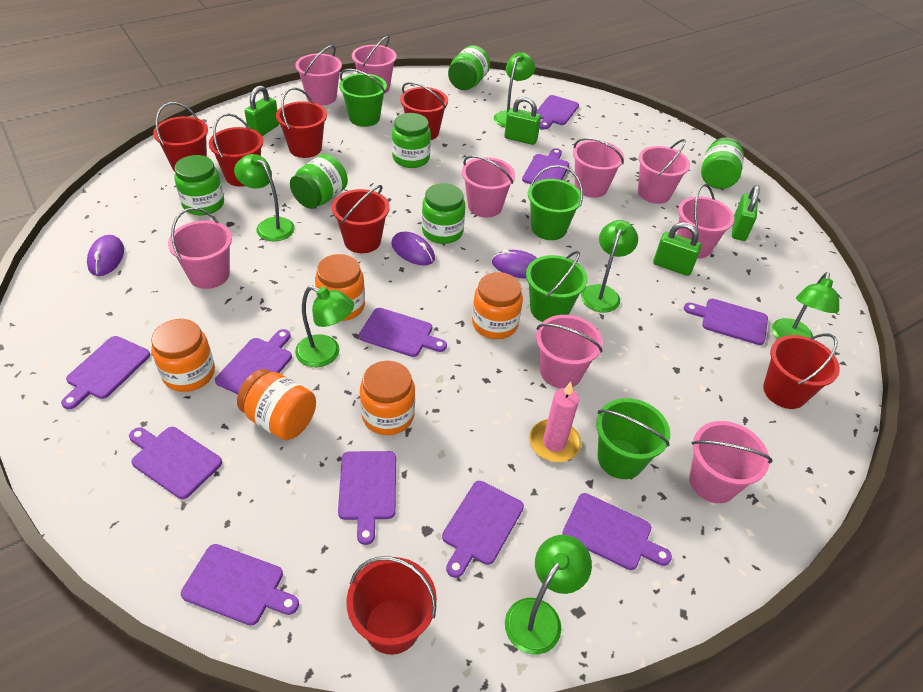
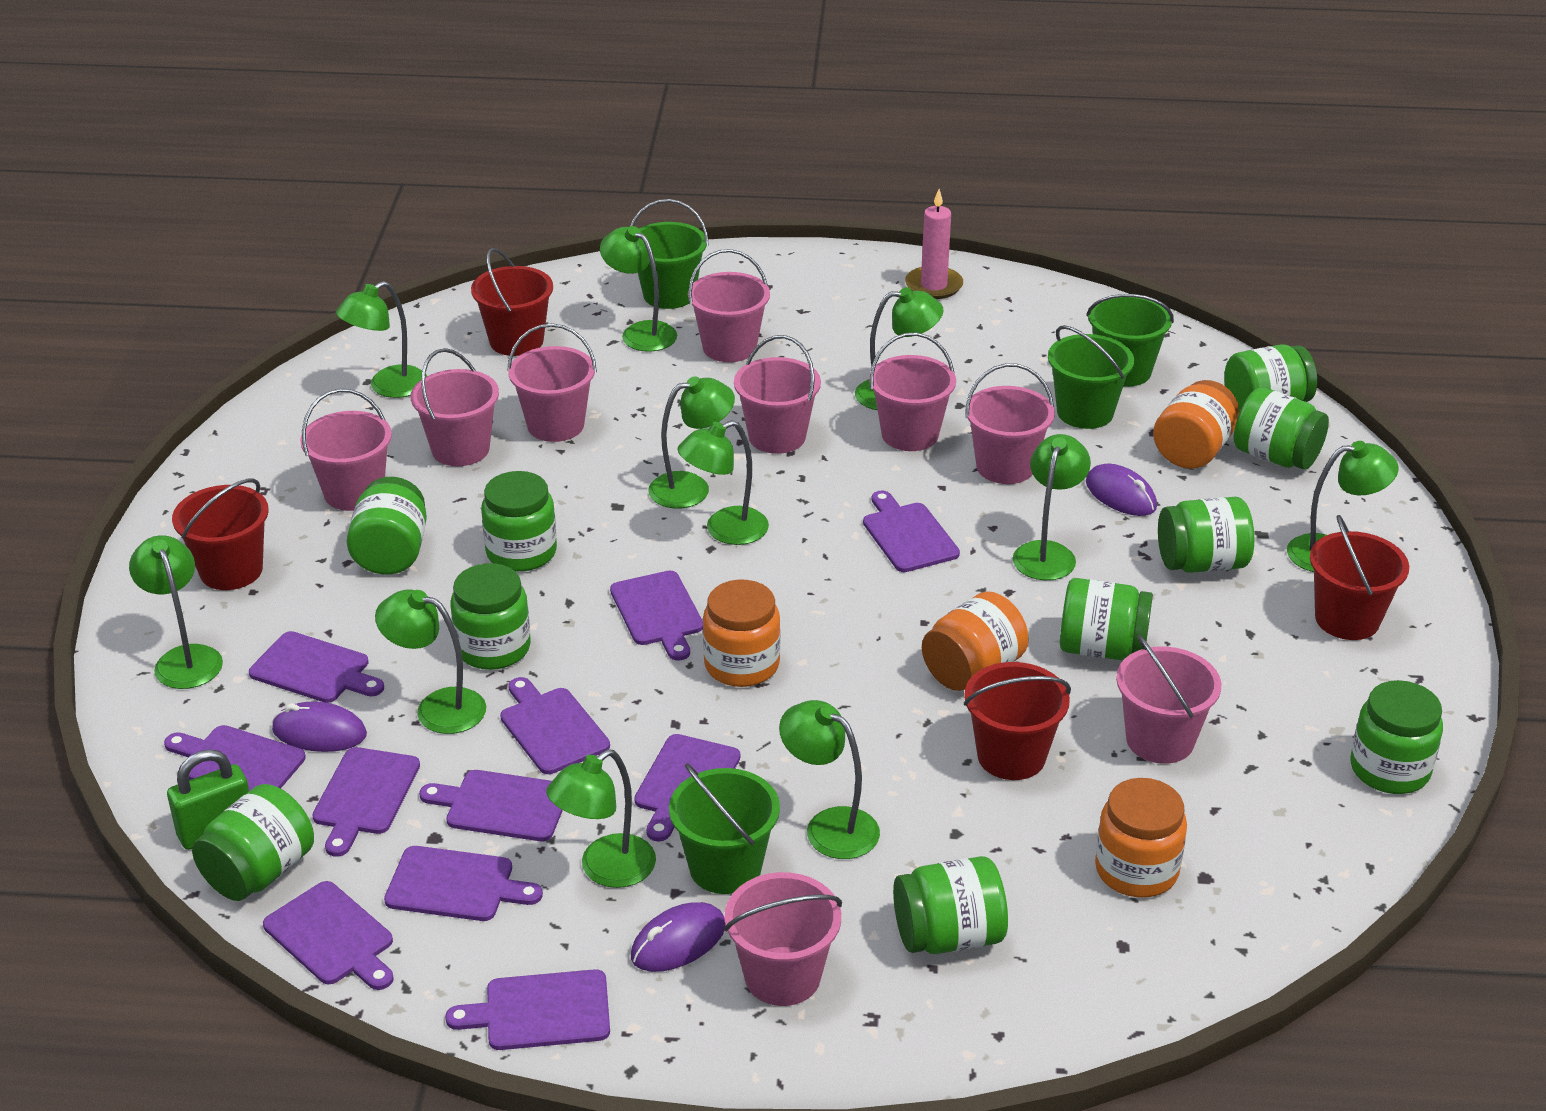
green jar: 6 -> 10
green lamp: 6 -> 11
green padlock: 4 -> 1
orange jar: 5 -> 4
red bucket: 7 -> 4

